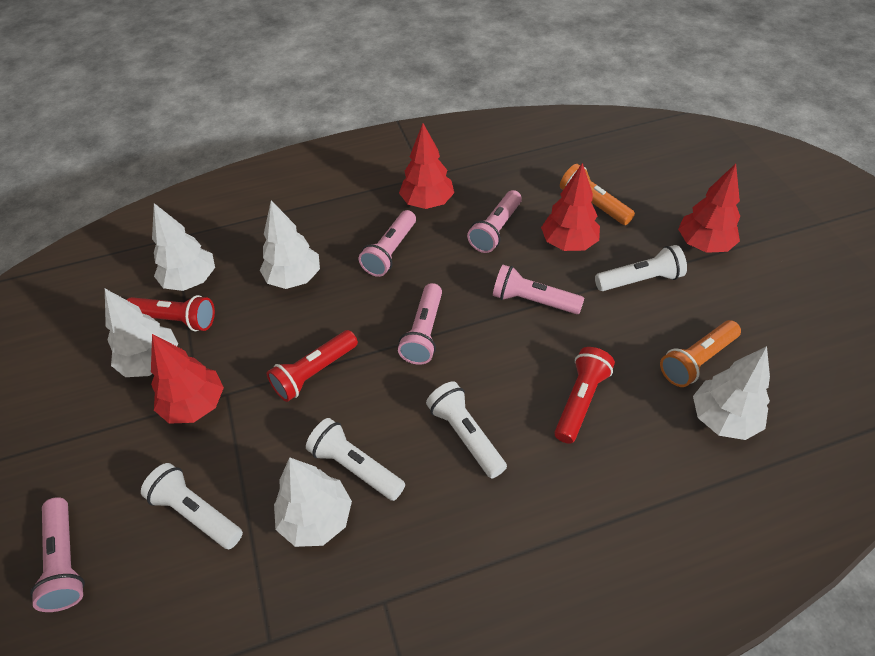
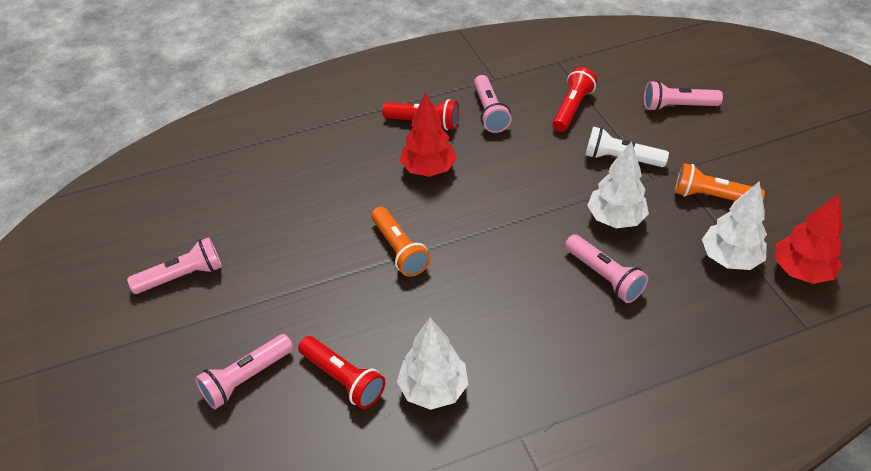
red tree: 4 -> 2
white flashlight: 4 -> 1
white tree: 5 -> 3

